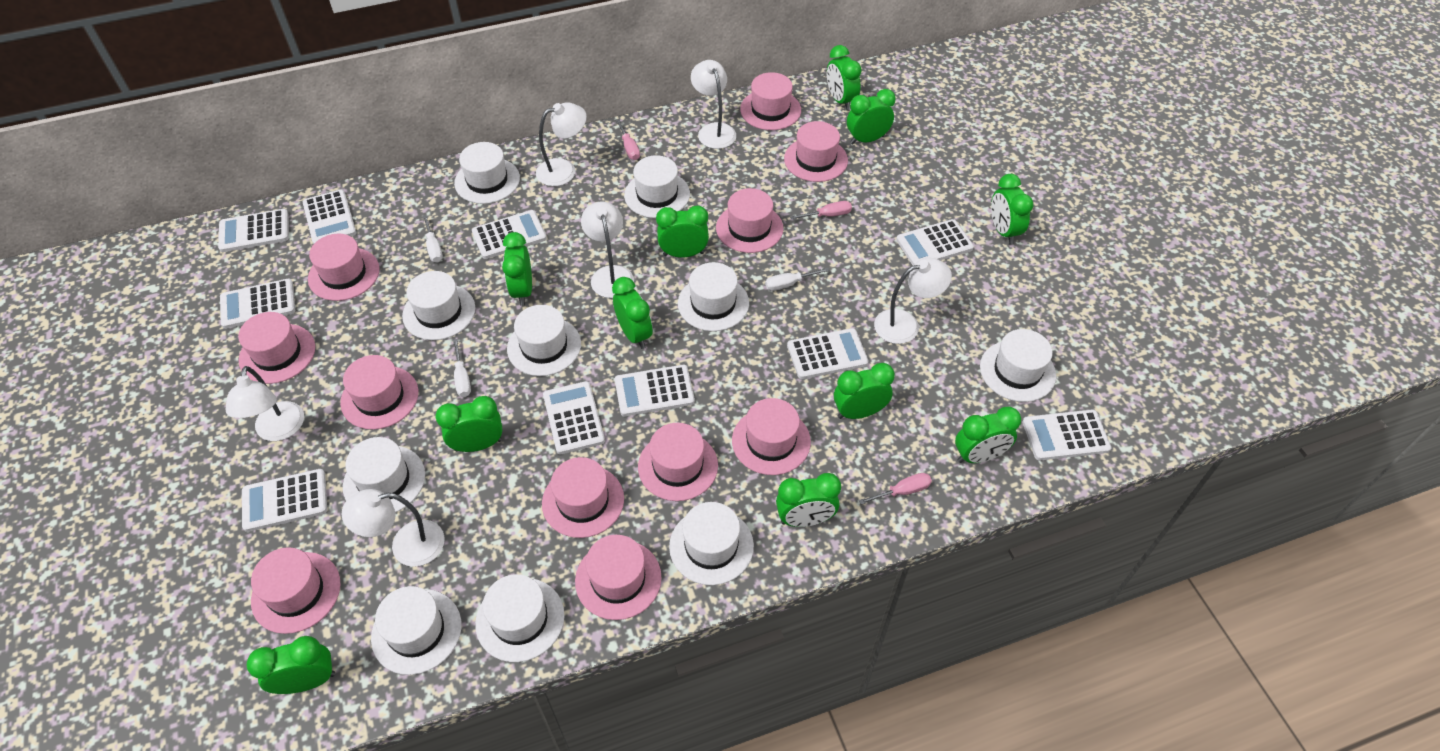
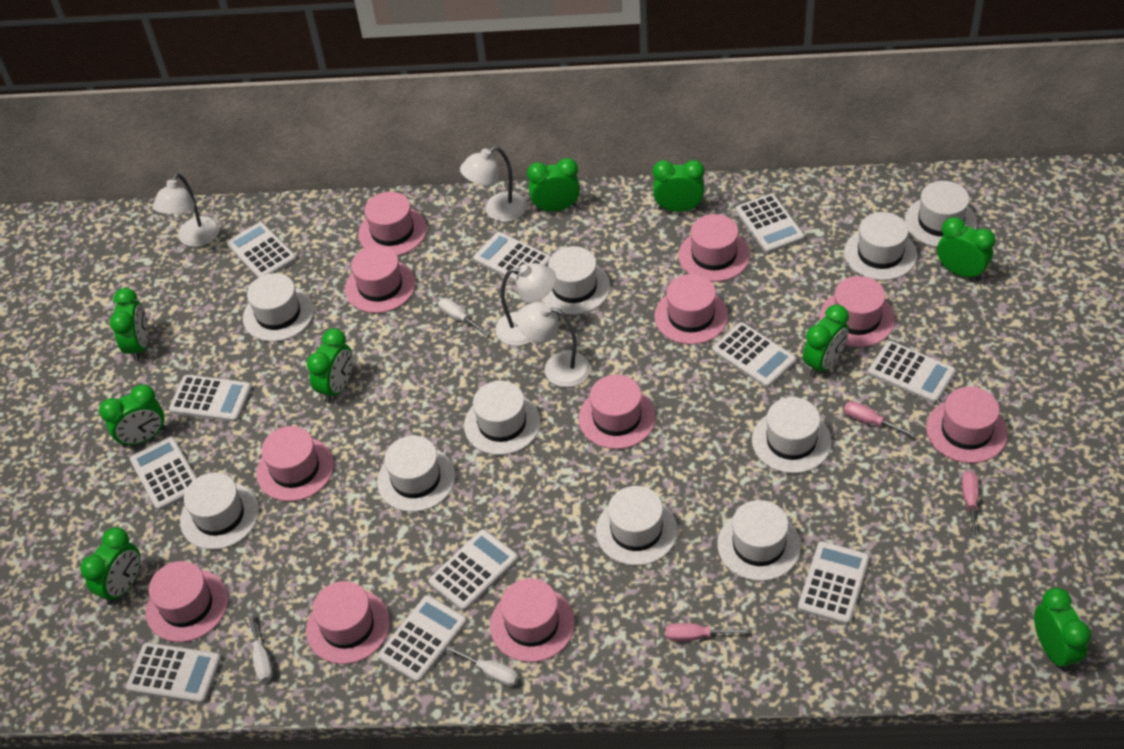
green clock: 11 -> 9
white calculator: 10 -> 11
white lamp: 6 -> 4

